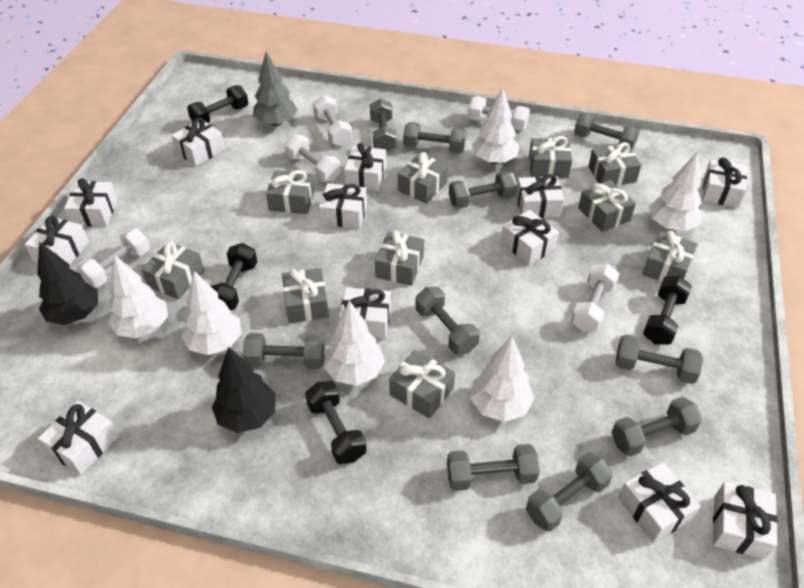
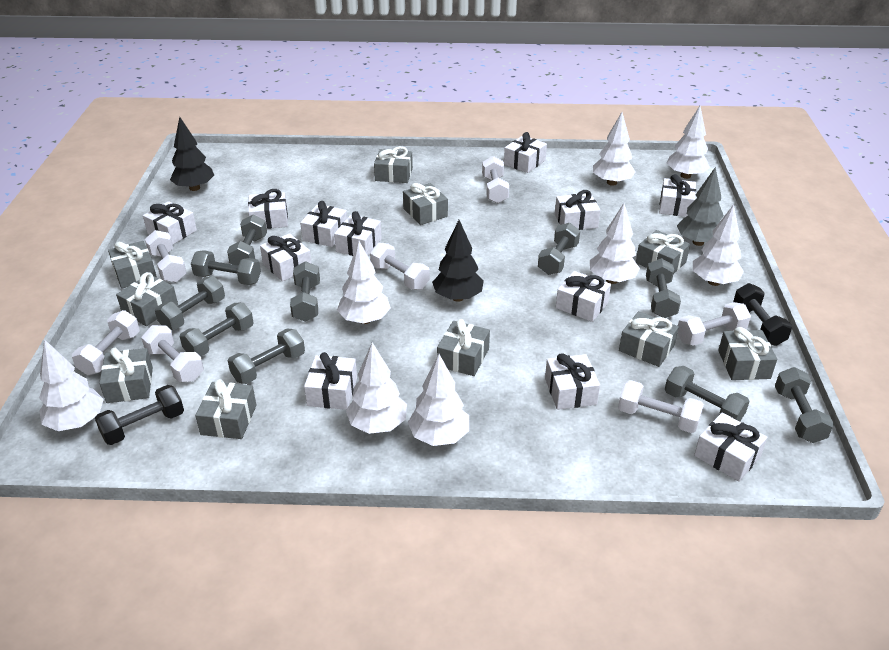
black dumbbell: 4 -> 2
white dumbbell: 5 -> 7
white tree: 6 -> 8

